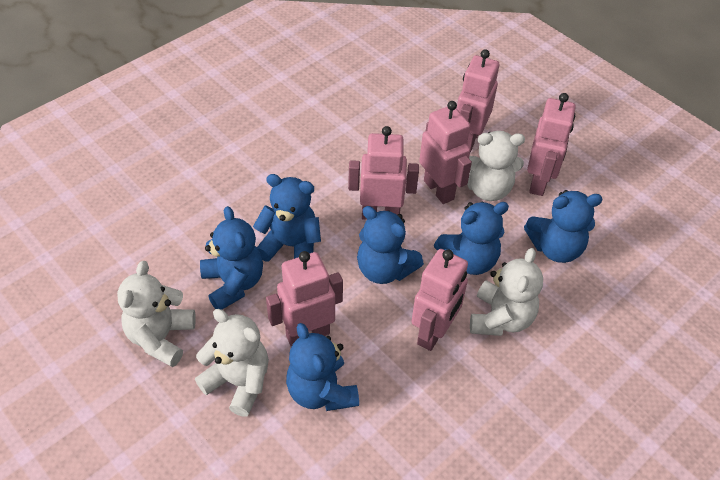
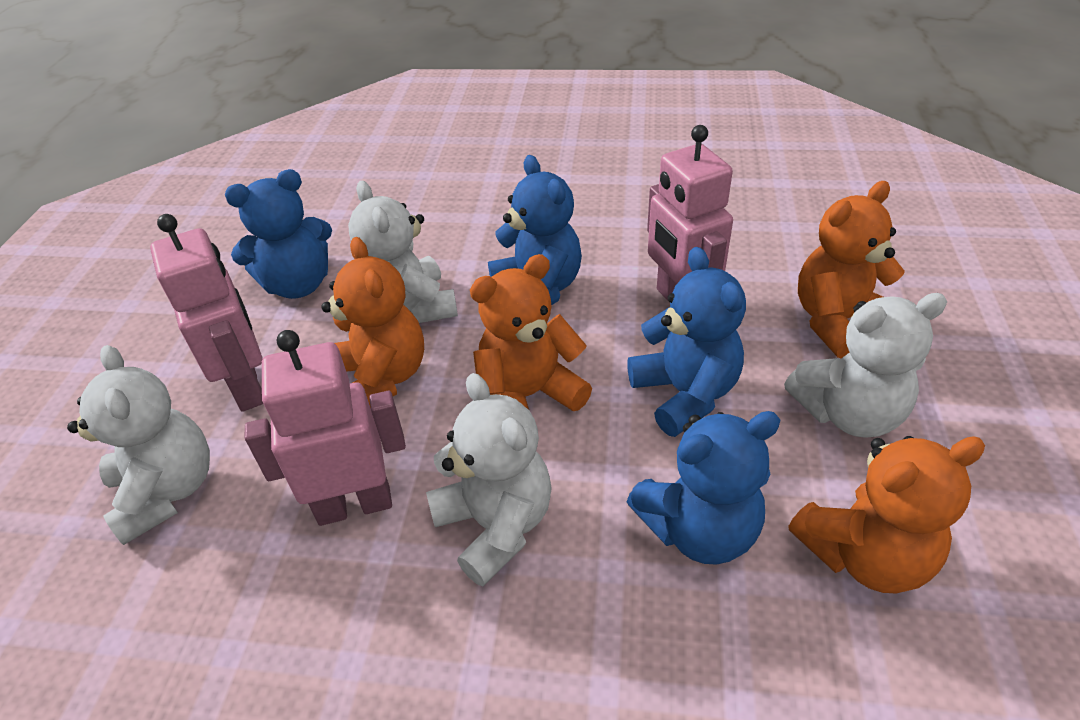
blue teddy bear: 6 -> 4
orange teddy bear: 0 -> 4
pink robot: 6 -> 3

